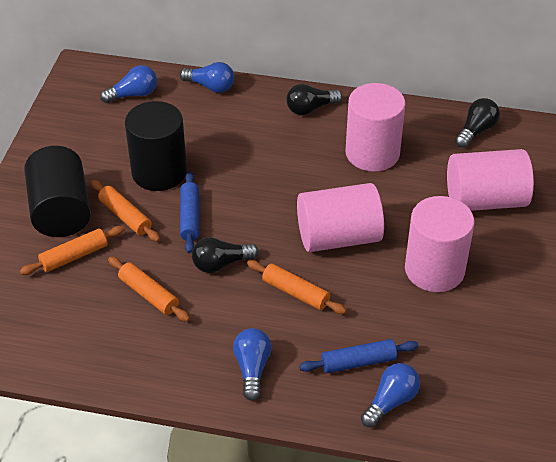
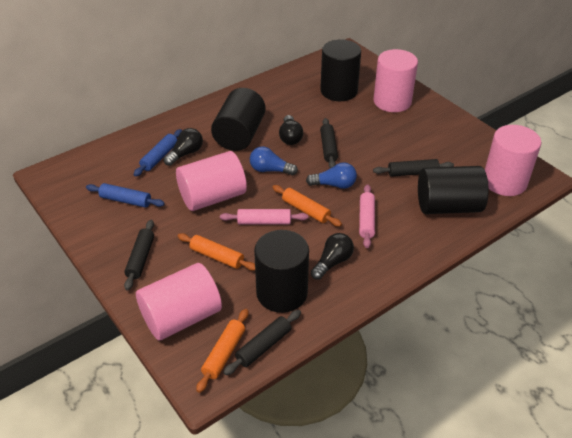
black cylinder: 2 -> 4
black rolling pin: 0 -> 4
blue light bulb: 4 -> 2
orange rolling pin: 4 -> 3
pink rolling pin: 0 -> 2

